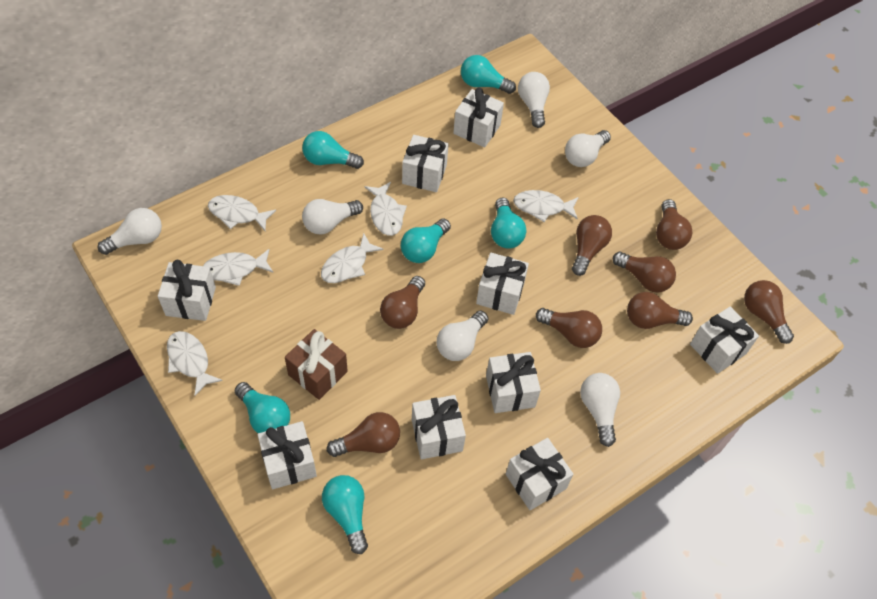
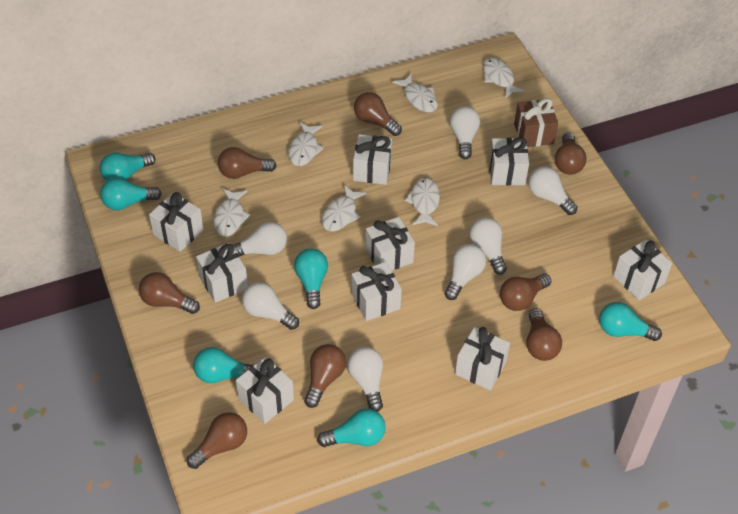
white light bulb: 6 -> 7

